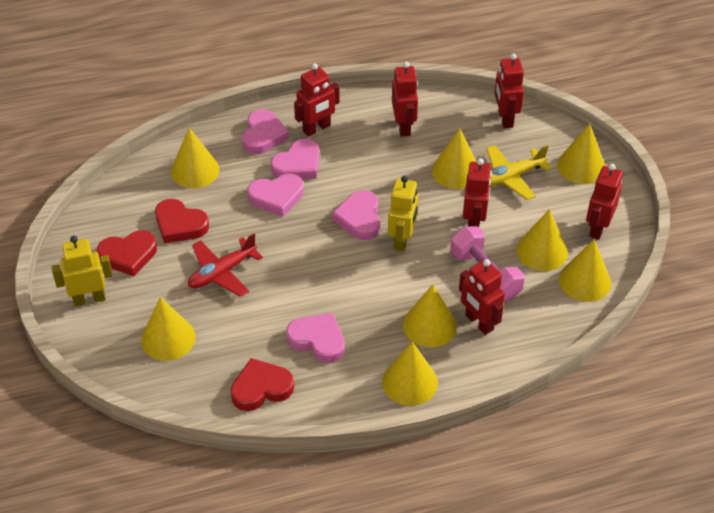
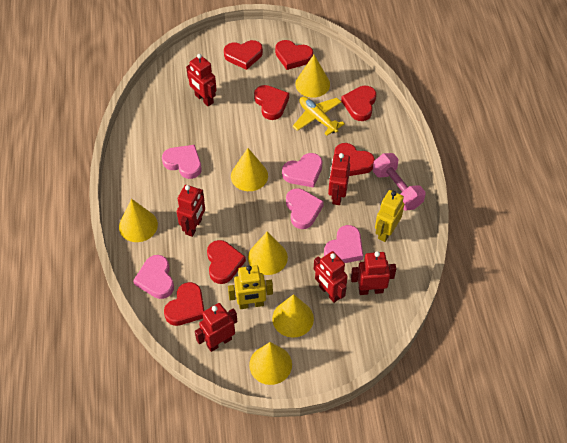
red heart: 3 -> 7
red plane: 1 -> 0
yellow cone: 8 -> 6

